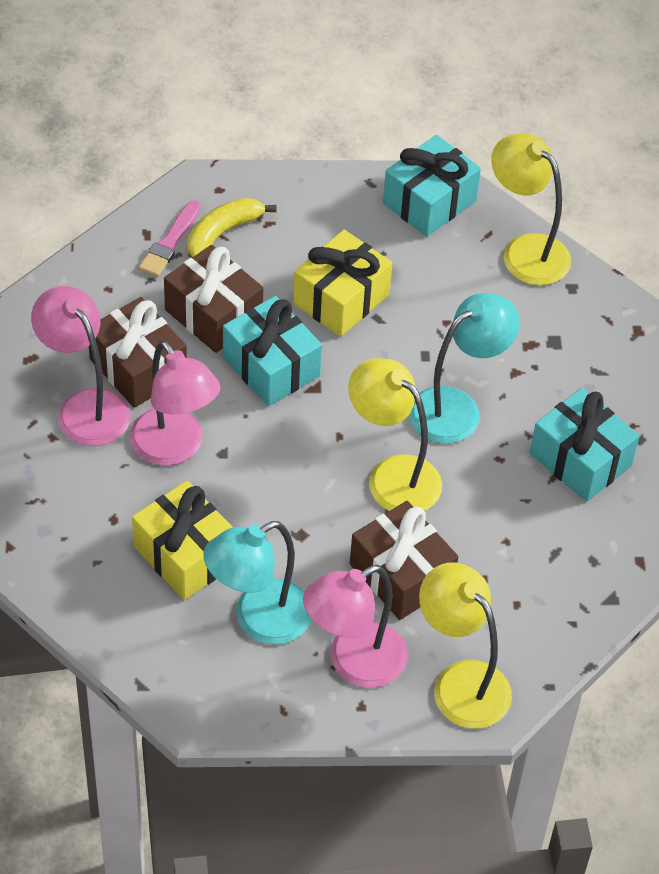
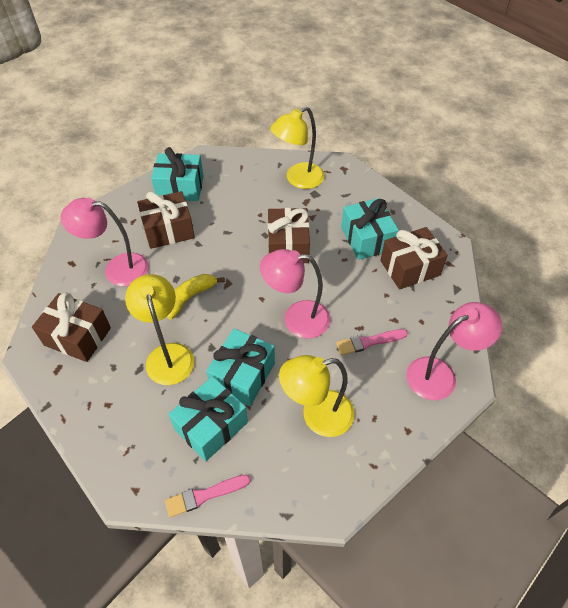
brown gift: 3 -> 4
pink brush: 1 -> 2
turquoise gift: 3 -> 4
turquoise lamp: 2 -> 0
yellow gift: 2 -> 0

